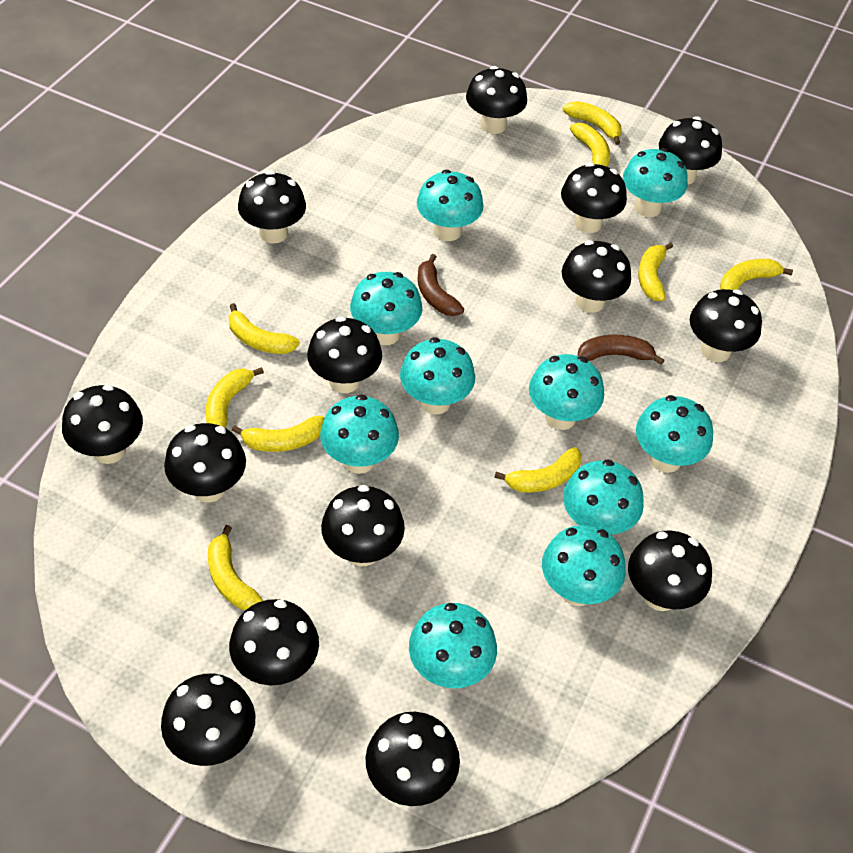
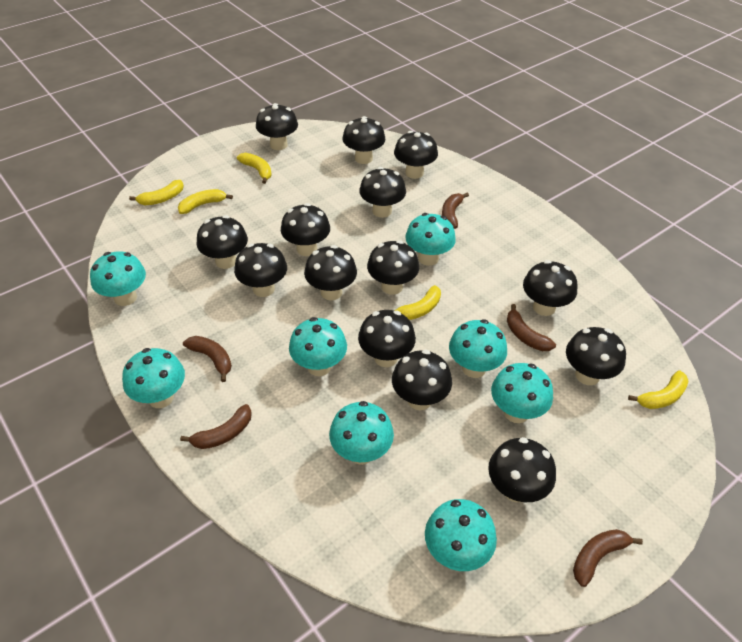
brown banana: 2 -> 5
turquoise mushroom: 10 -> 8
yellow banana: 9 -> 5

